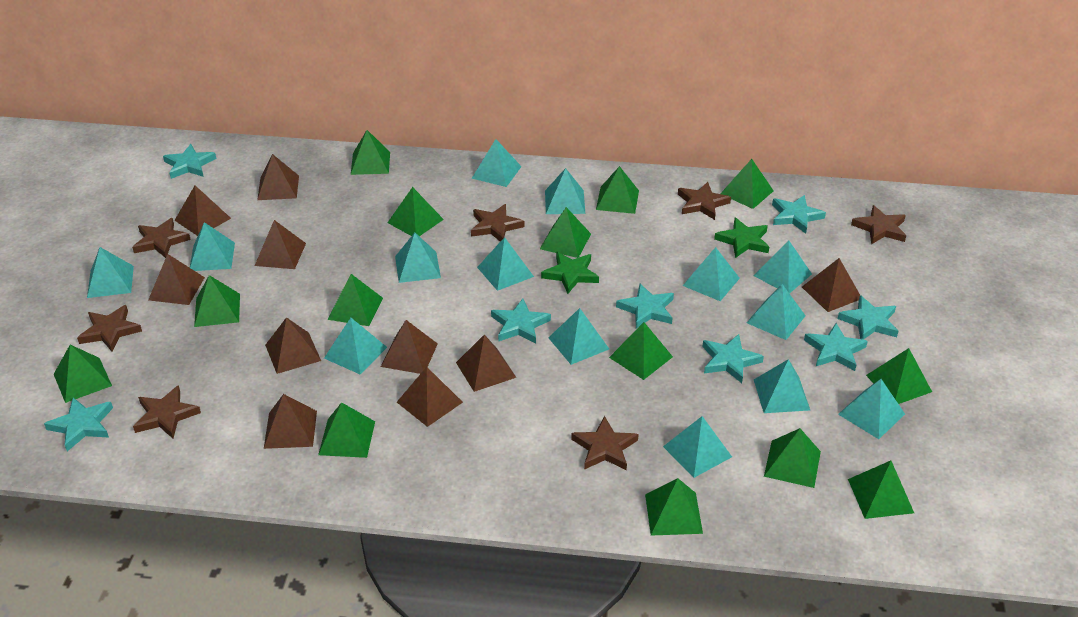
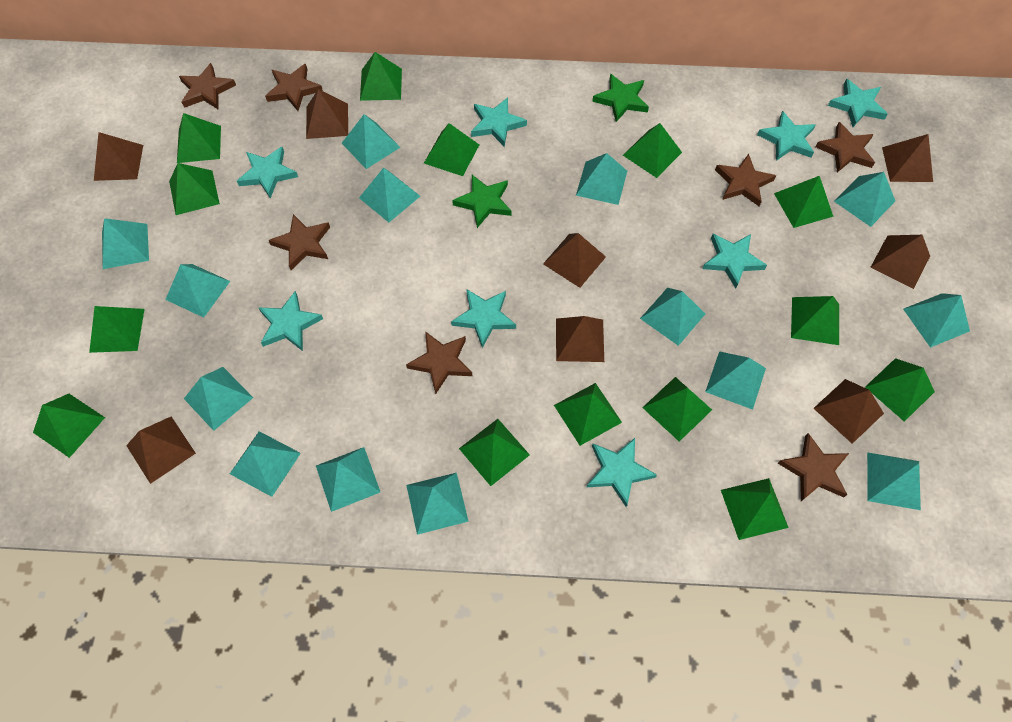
brown pyramid: 10 -> 8

